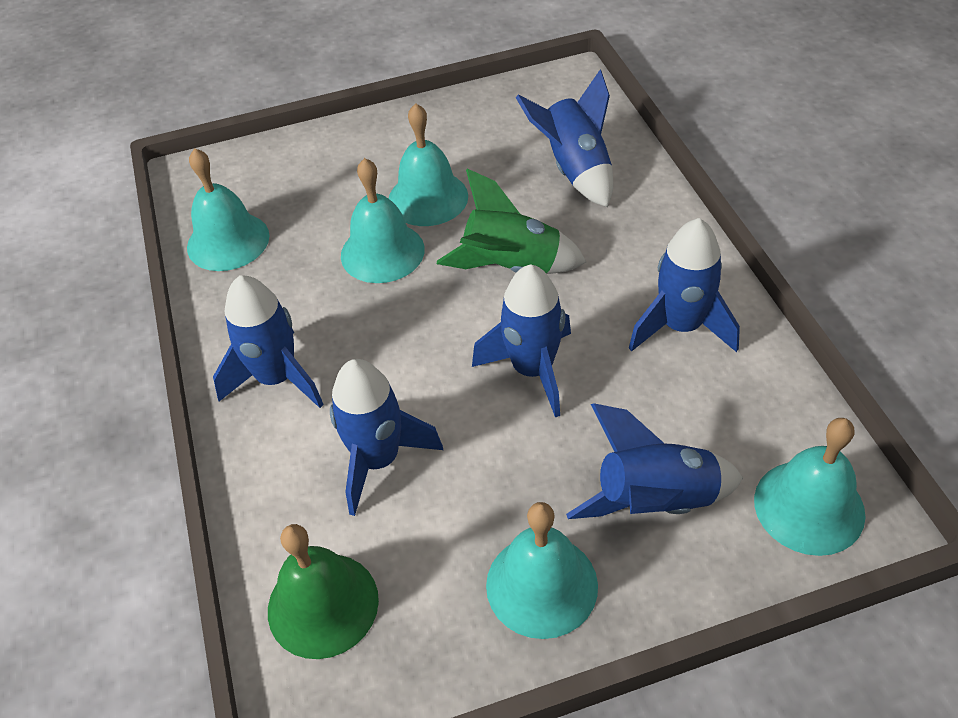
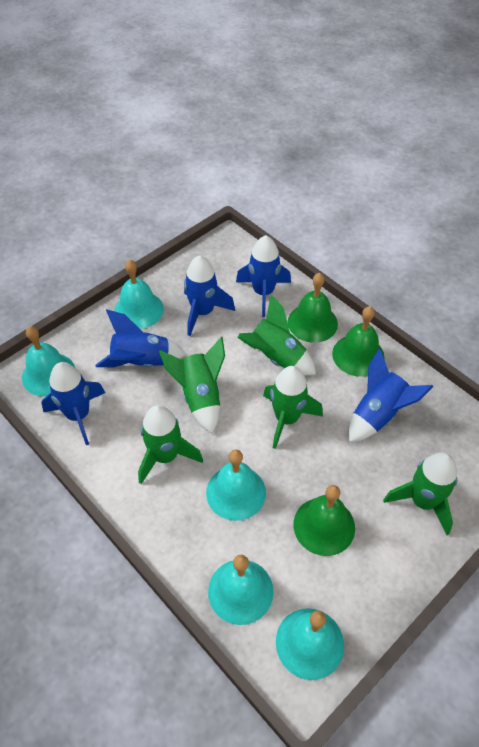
blue rocket: 6 -> 5
green bell: 1 -> 3
green rocket: 1 -> 5

